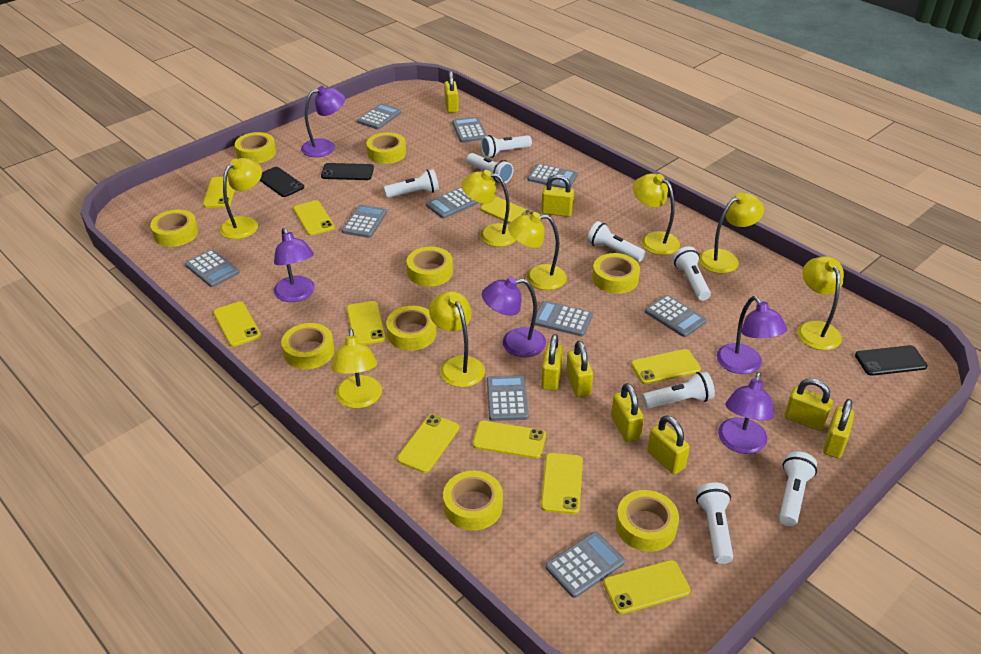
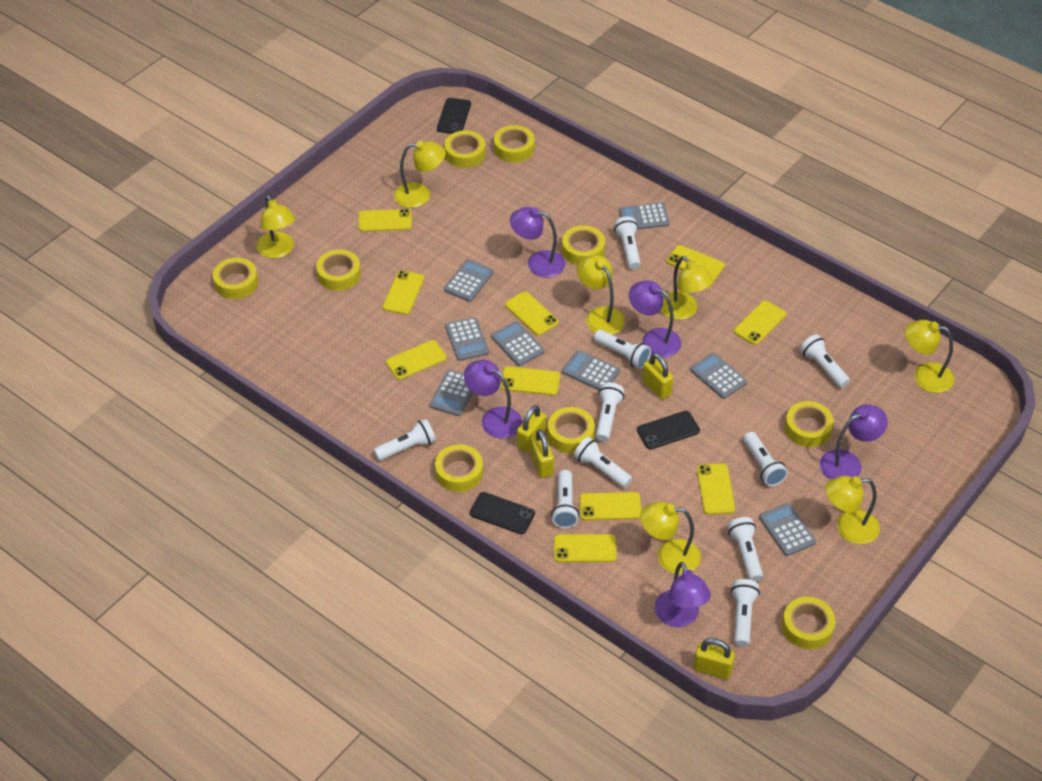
grey calculator: 10 -> 8
white flashlight: 8 -> 10
yellow lamp: 8 -> 7
yellow padlock: 8 -> 4

